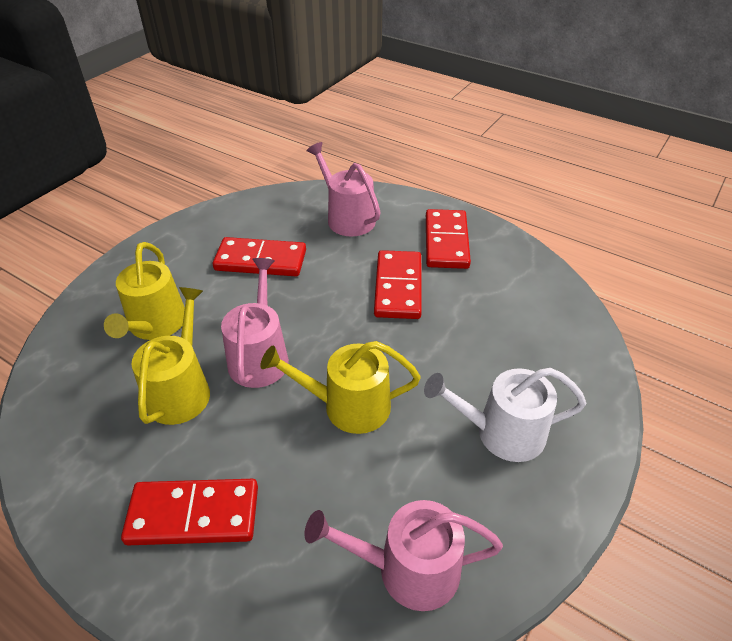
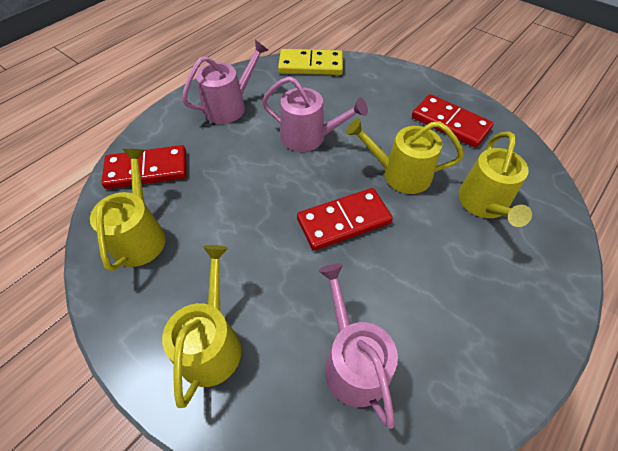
red domino: 4 -> 3
white watering can: 1 -> 0
yellow domino: 0 -> 1
yellow watering can: 3 -> 4

